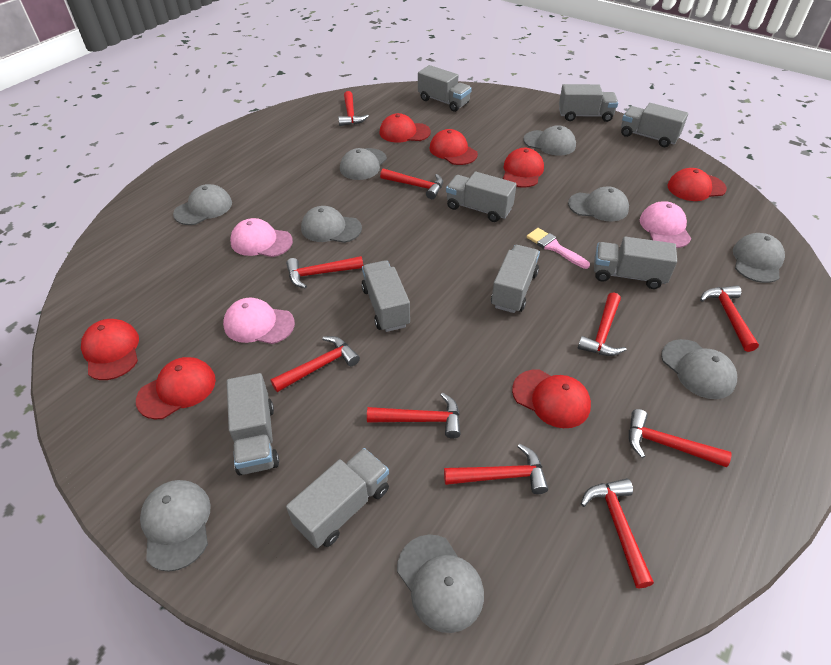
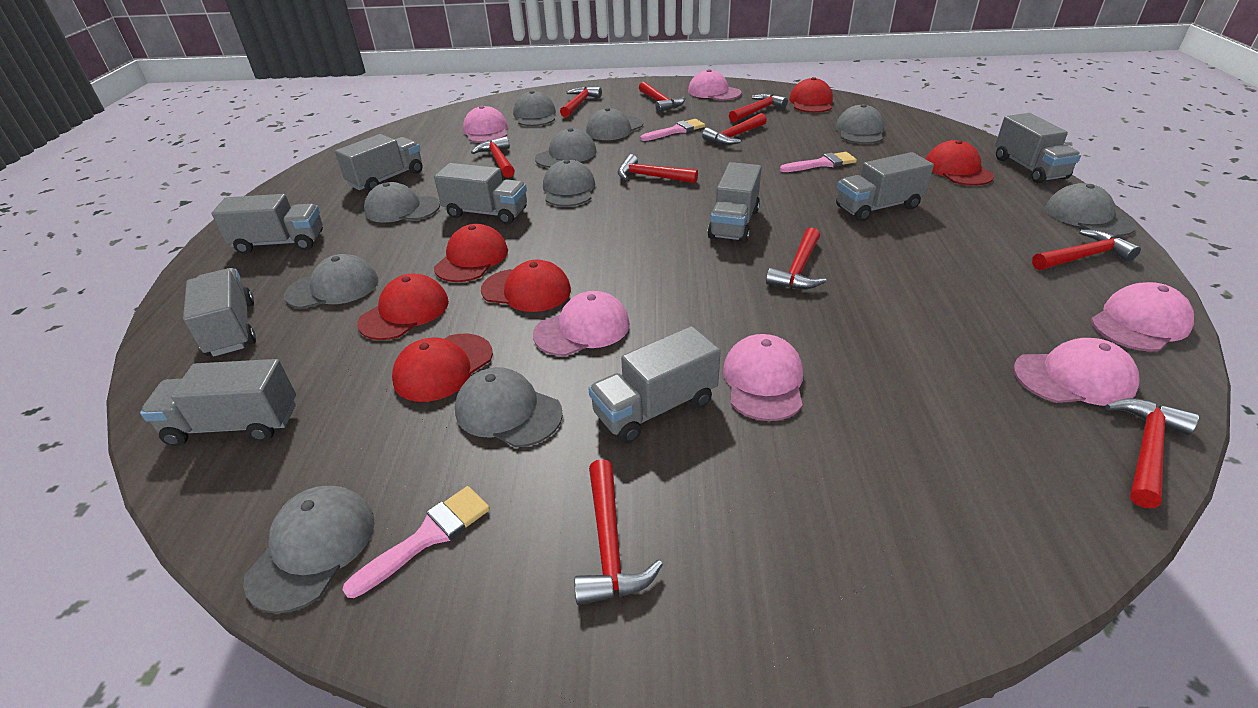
grey cap: 9 -> 10
pink brush: 1 -> 3
pink cap: 3 -> 6
red cap: 7 -> 6

